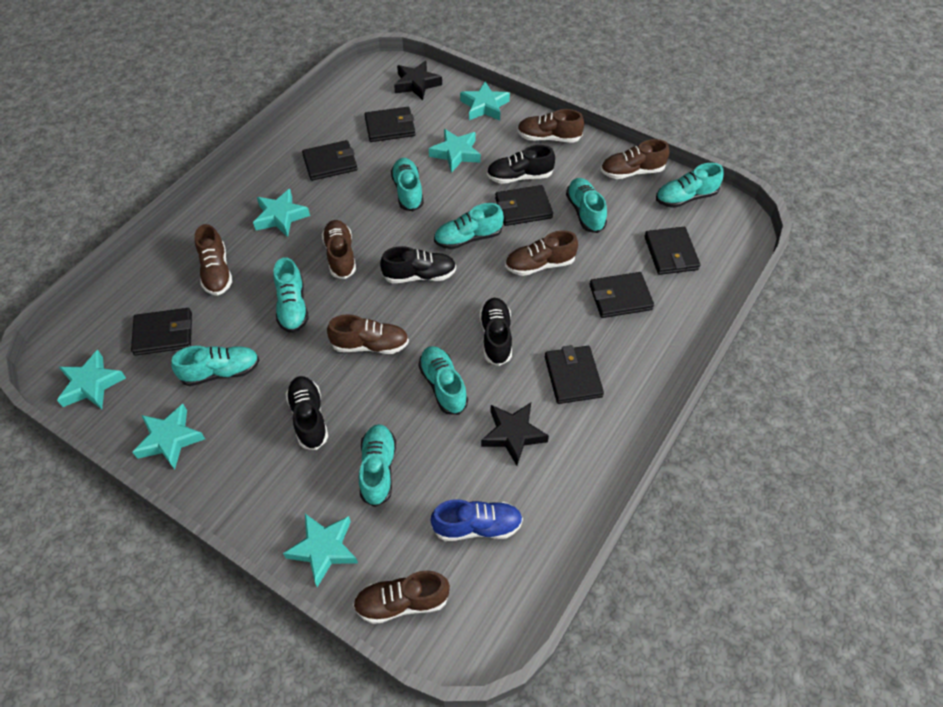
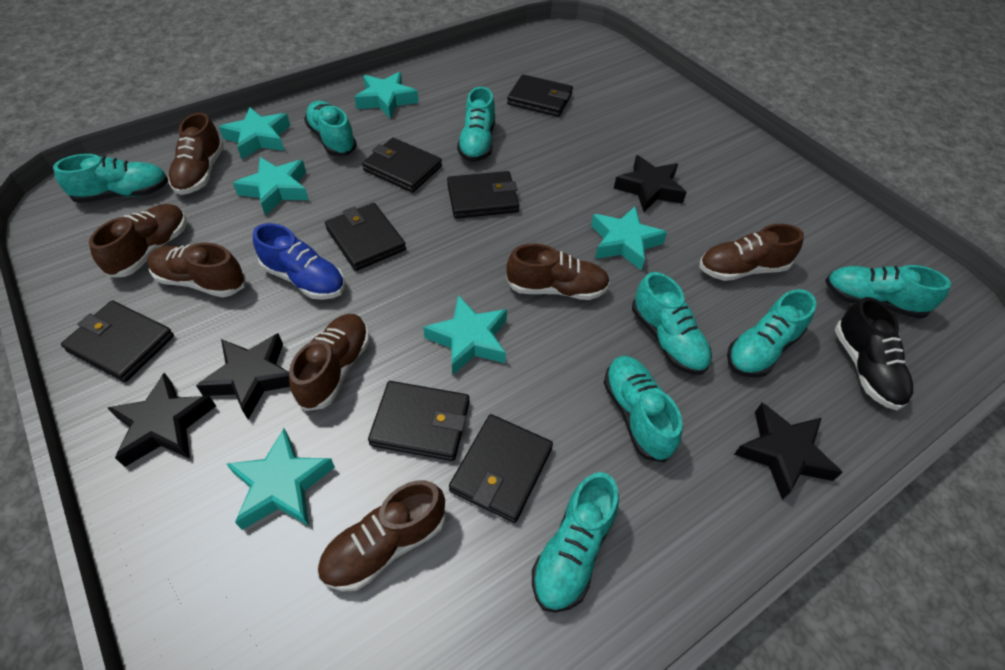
black shoe: 4 -> 1
black star: 2 -> 4

